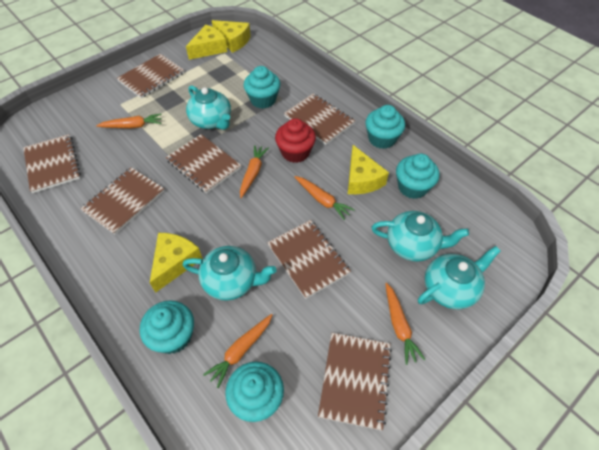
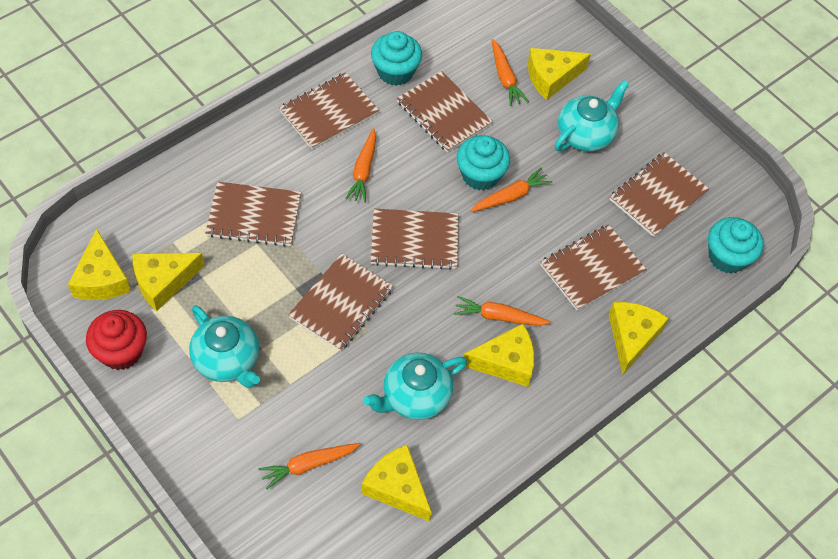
turquoise cupcake: 5 -> 3
turquoise teapot: 4 -> 3
yellow cheese: 4 -> 6

